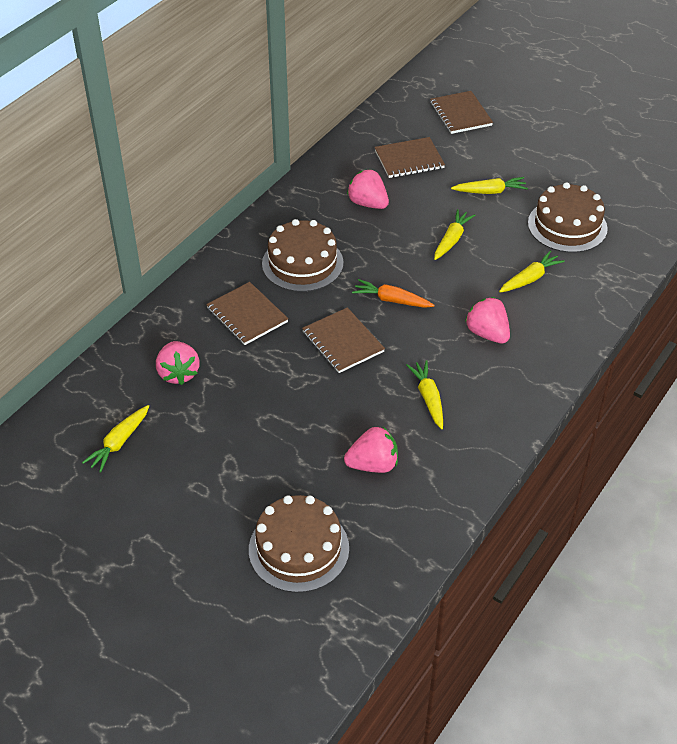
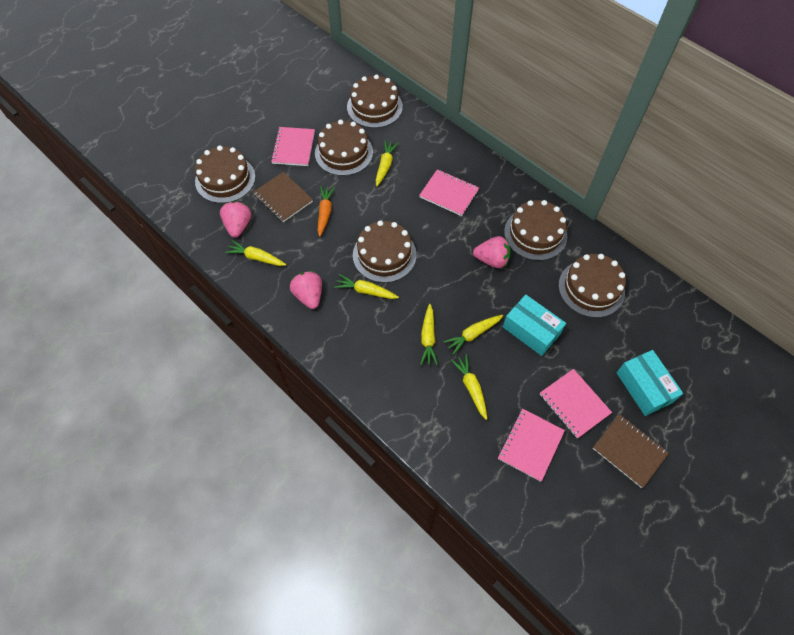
brown cake: 3 -> 6
brown notebook: 4 -> 2
pink notebook: 0 -> 4
pink strawberry: 4 -> 3
turquoise box: 0 -> 2
yellow carrot: 5 -> 6

